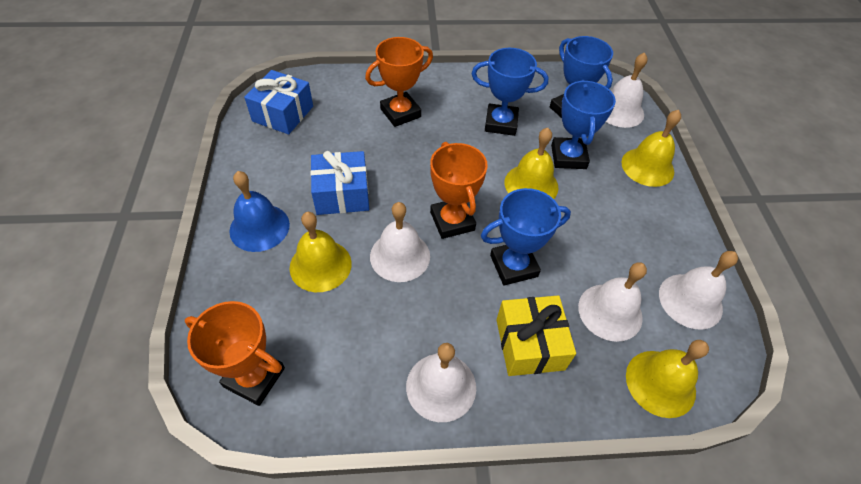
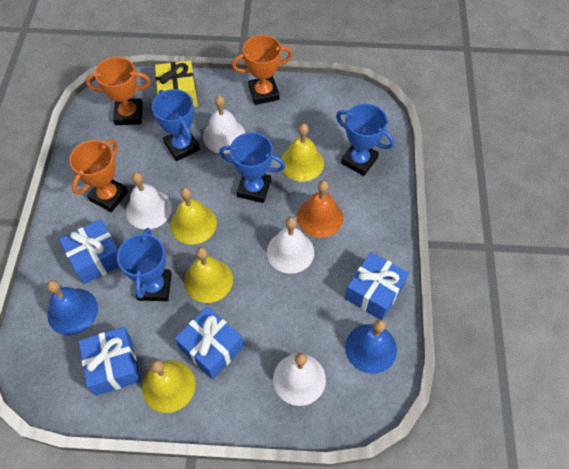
blue bell: 1 -> 2
blue gift: 2 -> 4
orange bell: 0 -> 1
white bell: 5 -> 4

